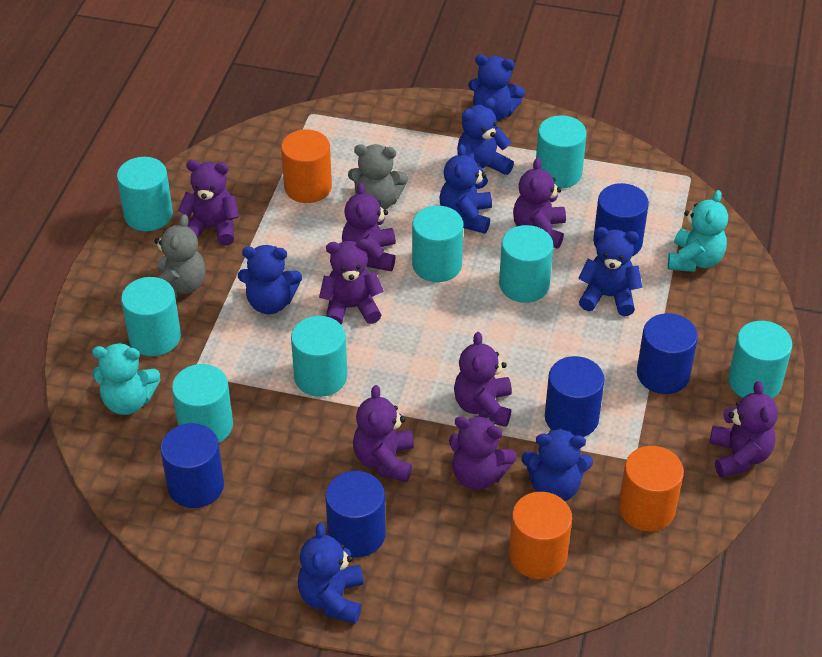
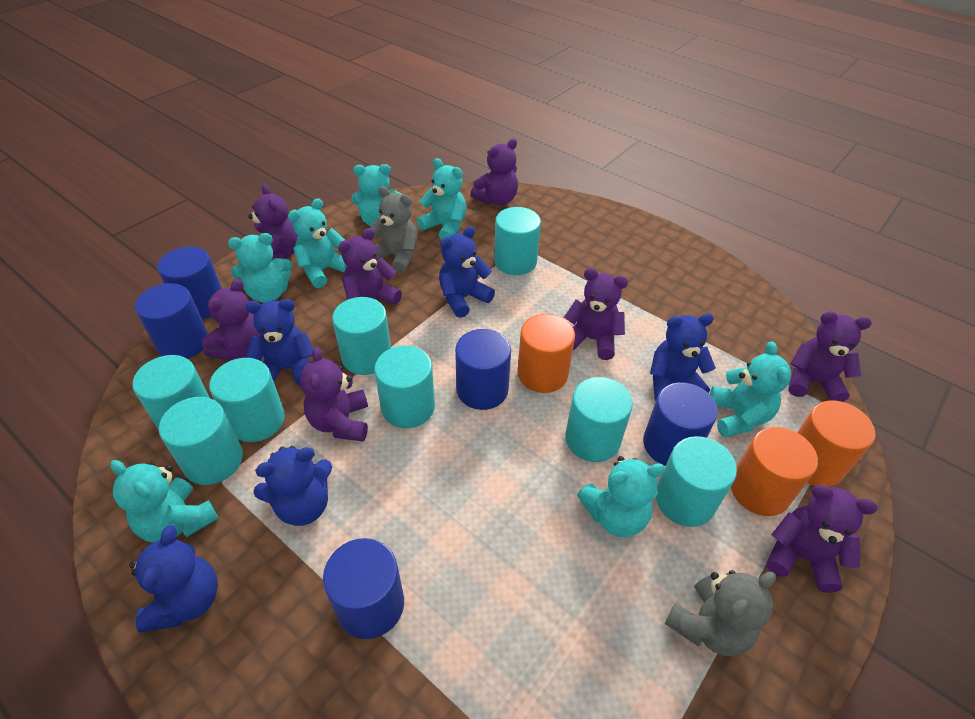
blue teddy bear: 7 -> 5
turquoise teddy bear: 2 -> 7

